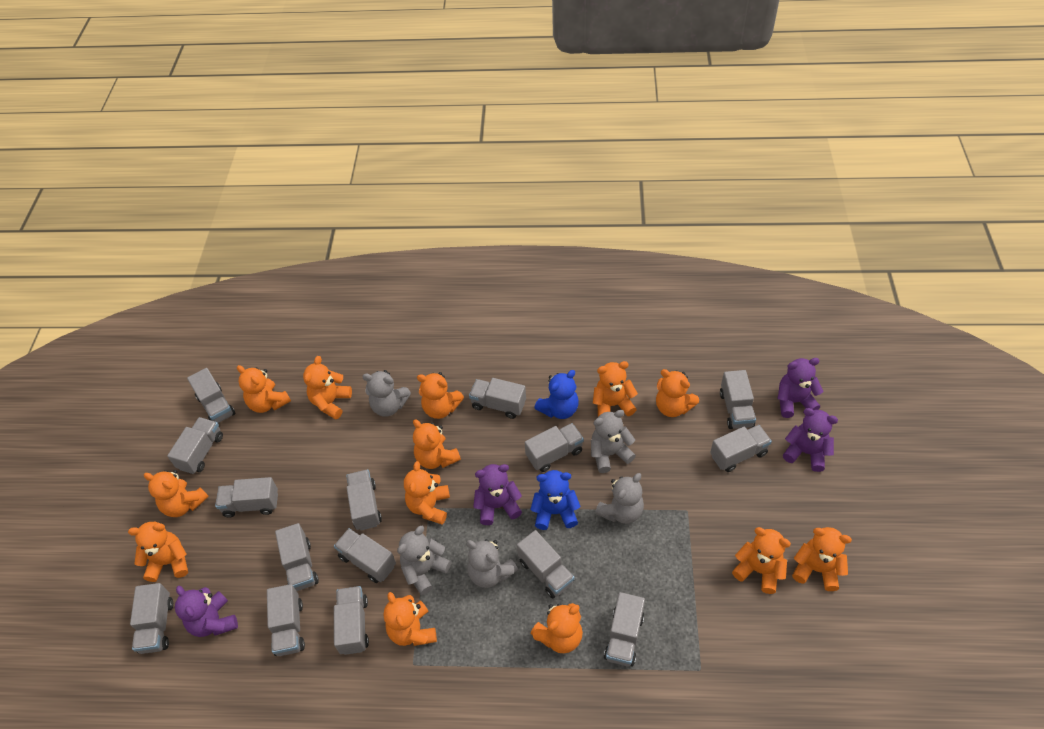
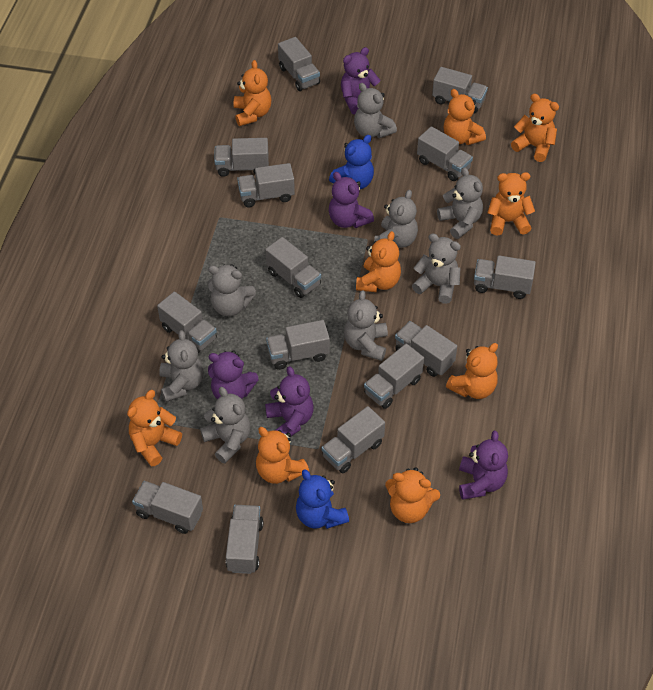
grey teddy bear: 5 -> 8
grey truck: 15 -> 14
orange teddy bear: 13 -> 9
purple teddy bear: 4 -> 5

